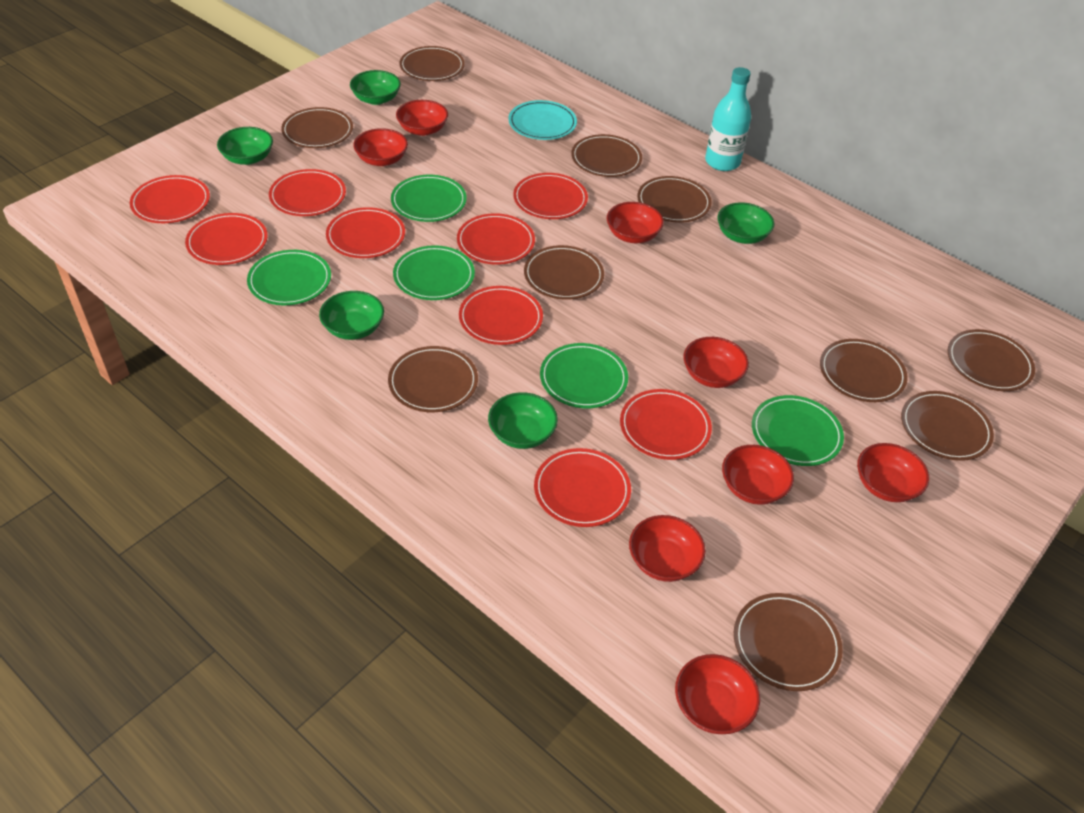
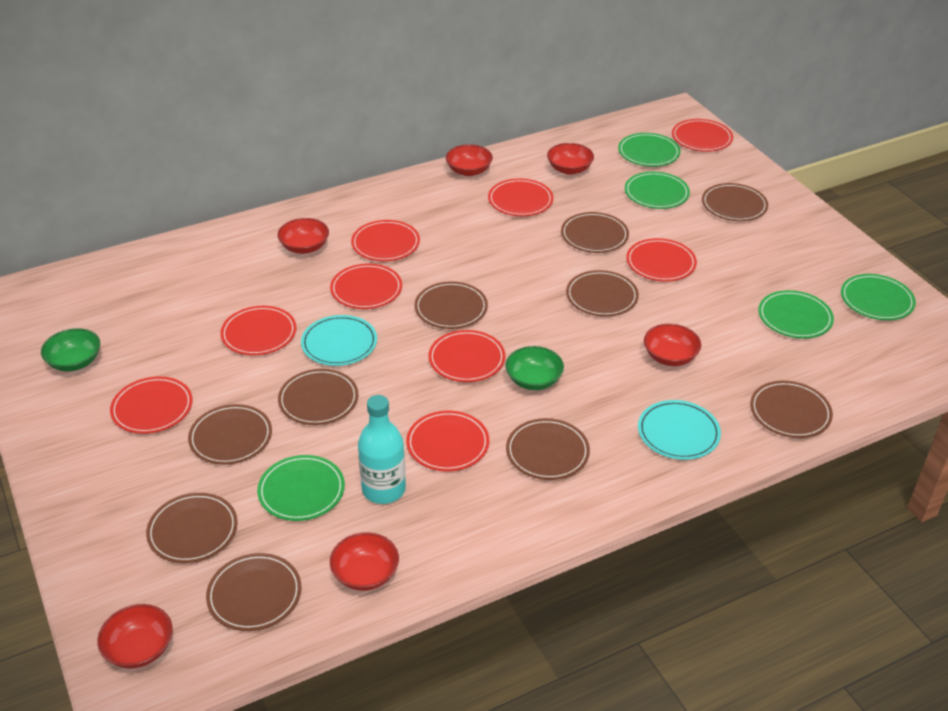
green bowl: 5 -> 2
red bowl: 8 -> 6
turquoise plate: 1 -> 2

